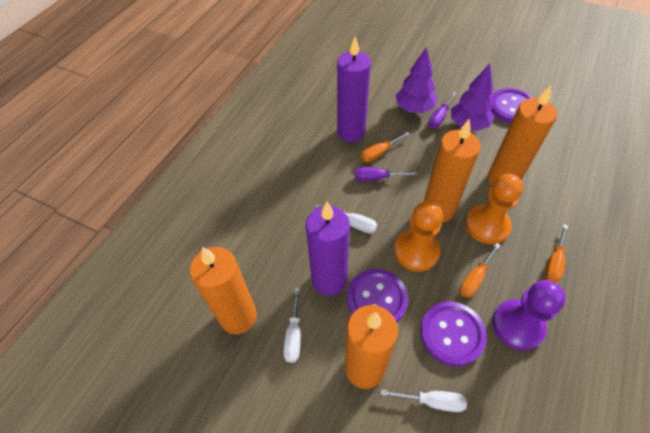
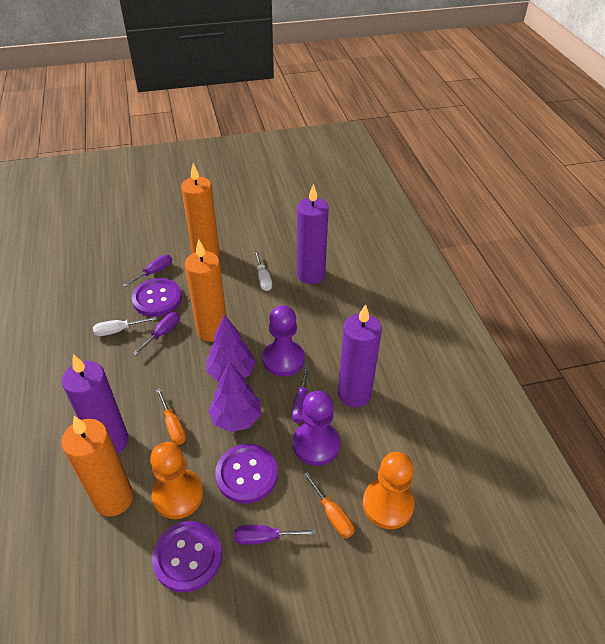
orange candle: 4 -> 3
orange screwdriver: 3 -> 2
purple candle: 2 -> 3
purple pawn: 1 -> 2
purple screwdriver: 2 -> 4
white screwdriver: 3 -> 2

